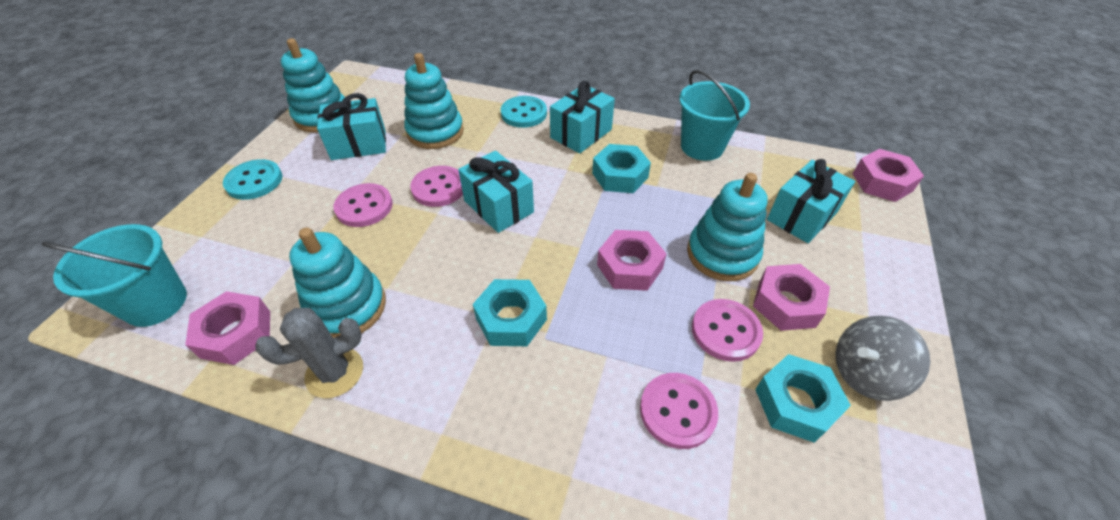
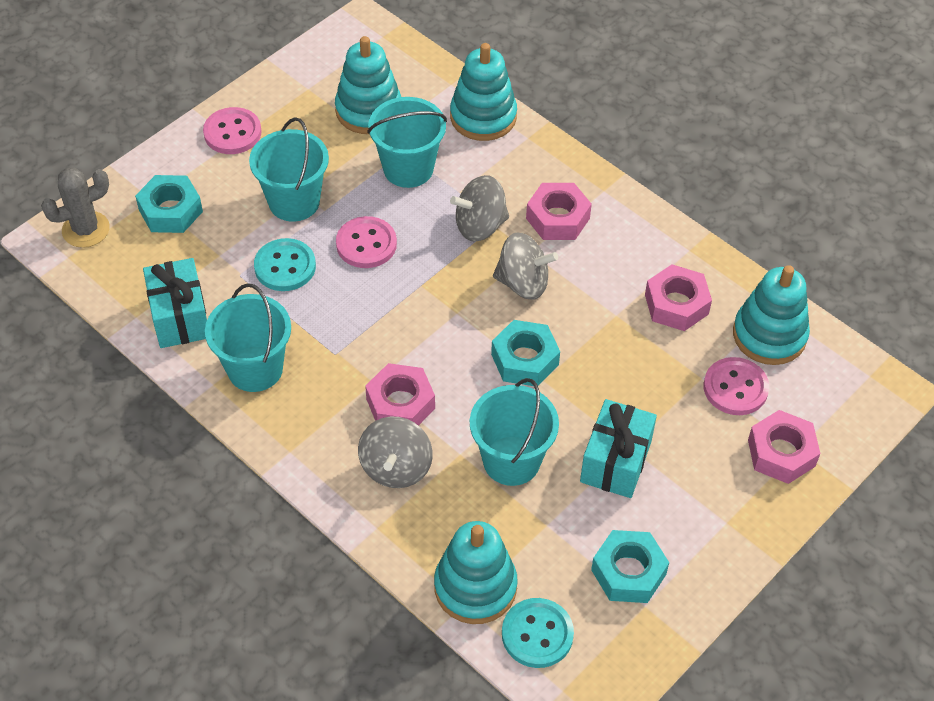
grey spinning top: 1 -> 3
pink button: 4 -> 3
turquoise bucket: 2 -> 4
turquoise gift: 4 -> 2

